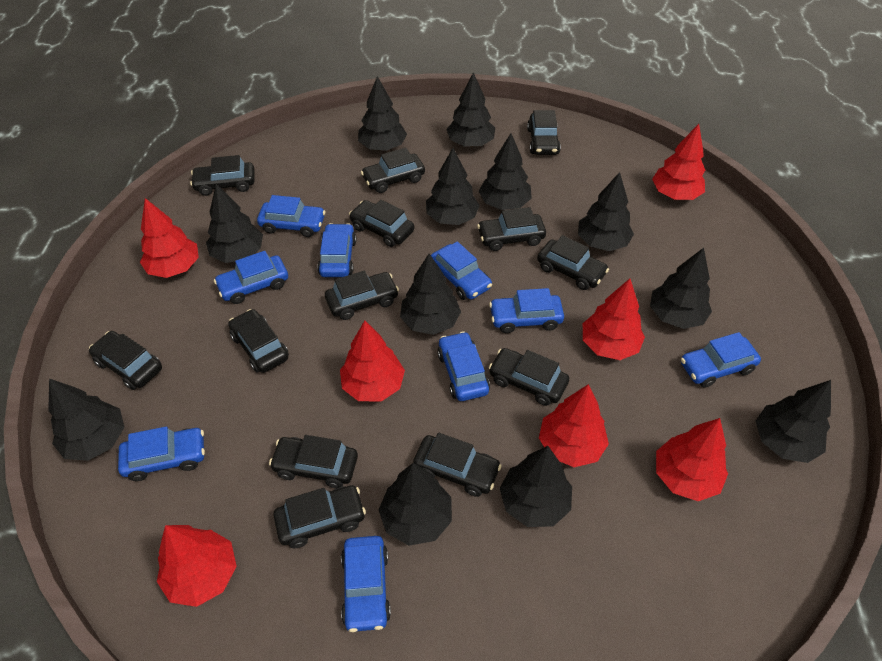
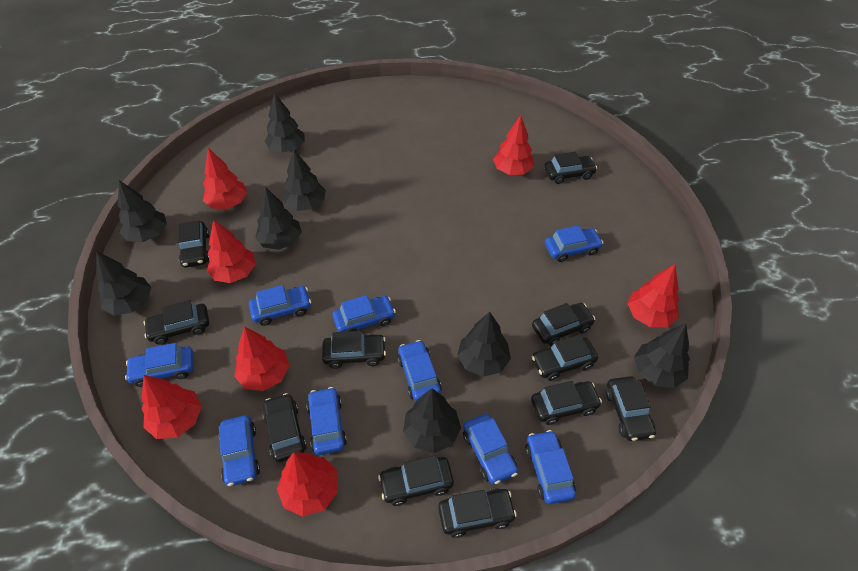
black car: 13 -> 11
black tree: 12 -> 8

